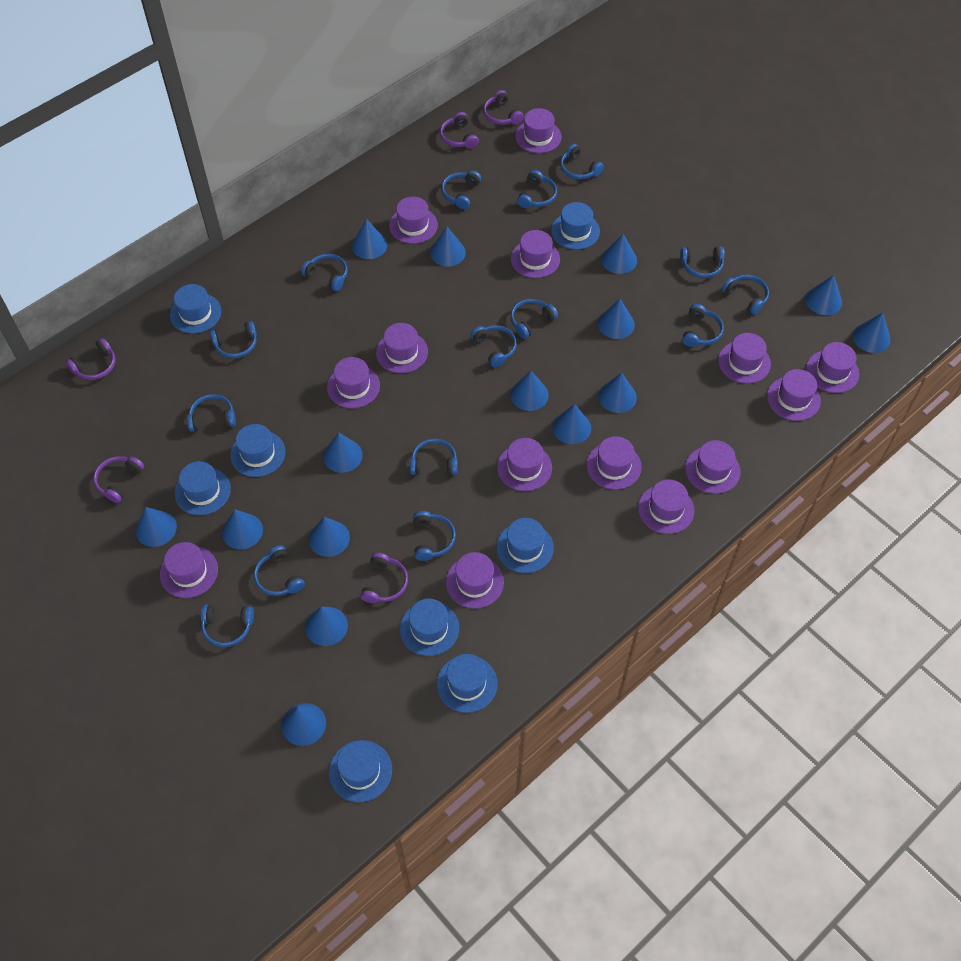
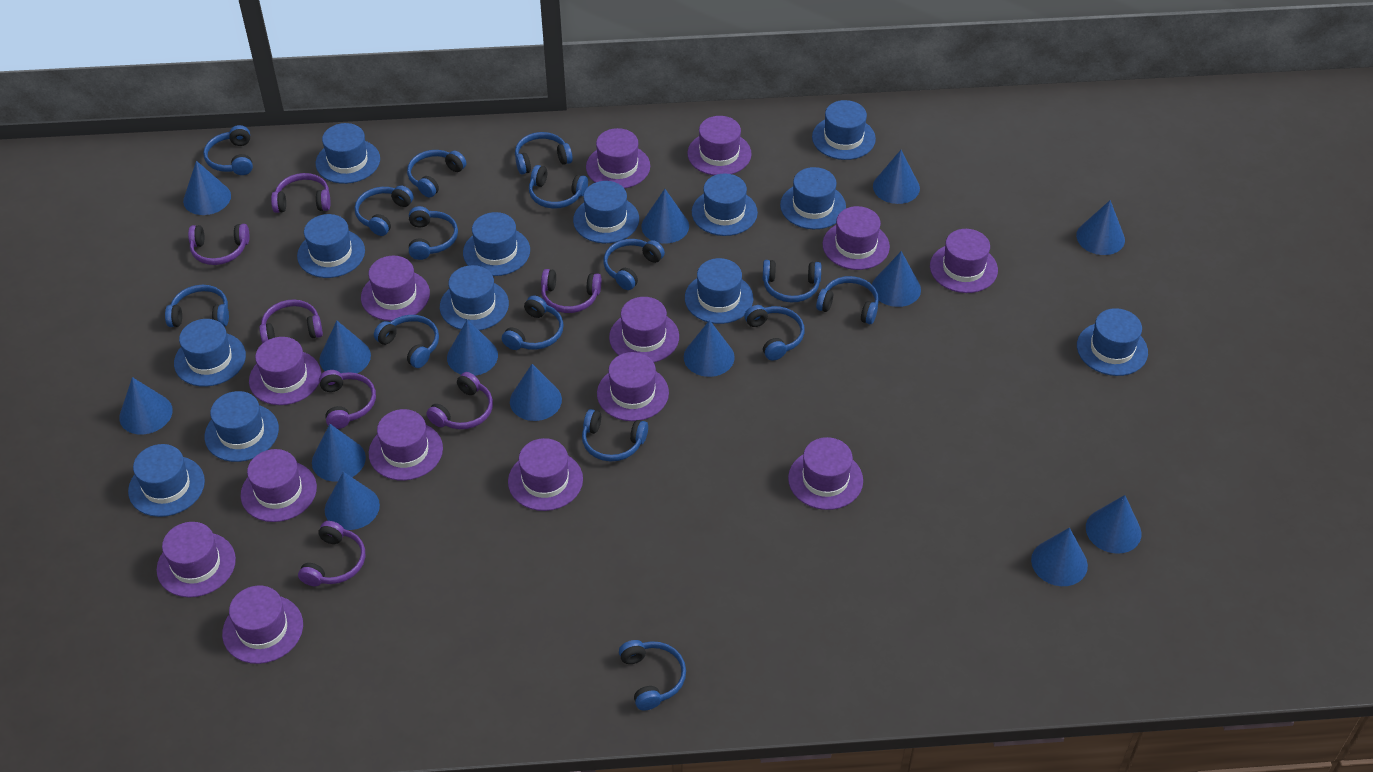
blue cone: 15 -> 14
blue hat: 8 -> 13
purple headphones: 5 -> 7

